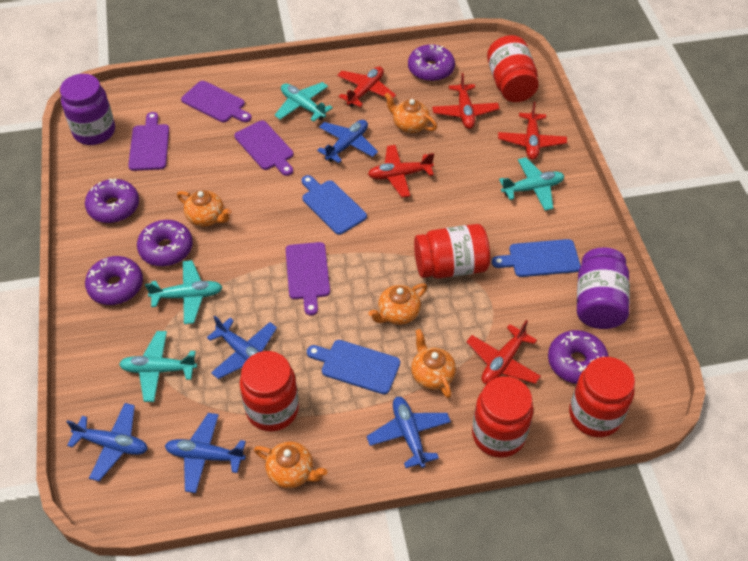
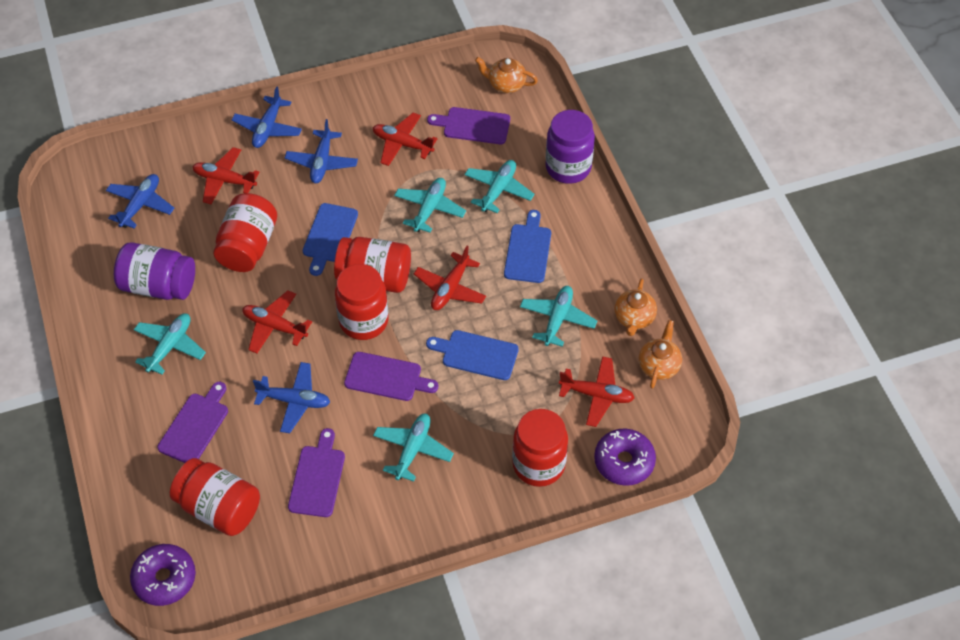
blue plane: 5 -> 4
orange teapot: 5 -> 3
purple donut: 5 -> 2
turquoise plane: 4 -> 5

